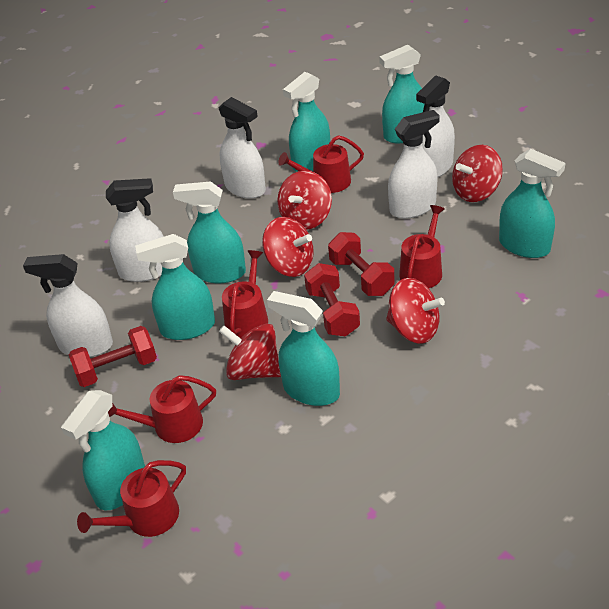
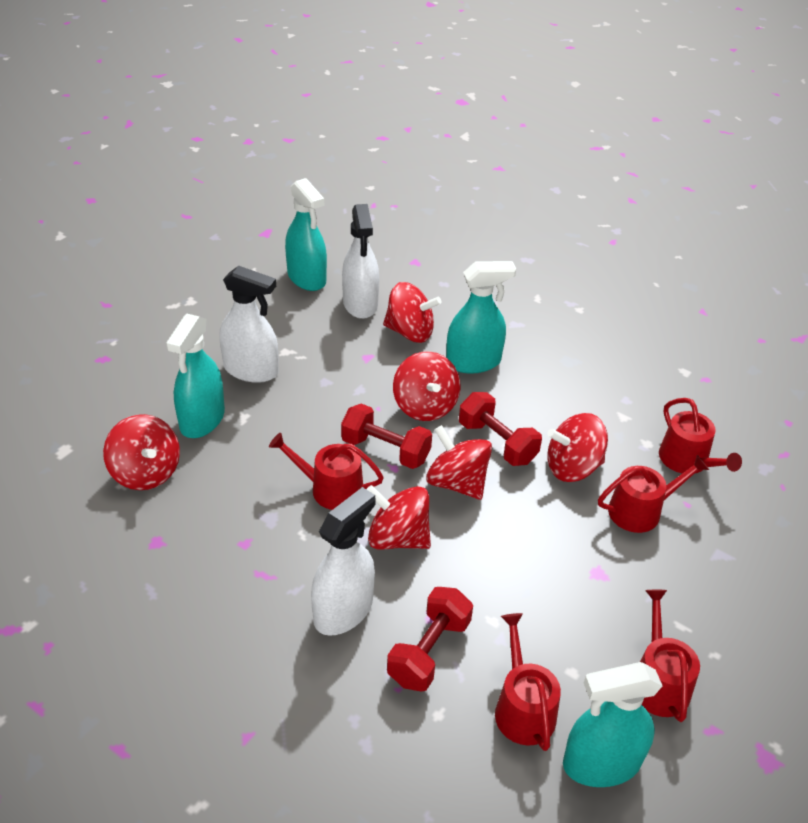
red spinning top: 5 -> 6
turquoise spray bottle: 7 -> 4
white spray bottle: 5 -> 3

